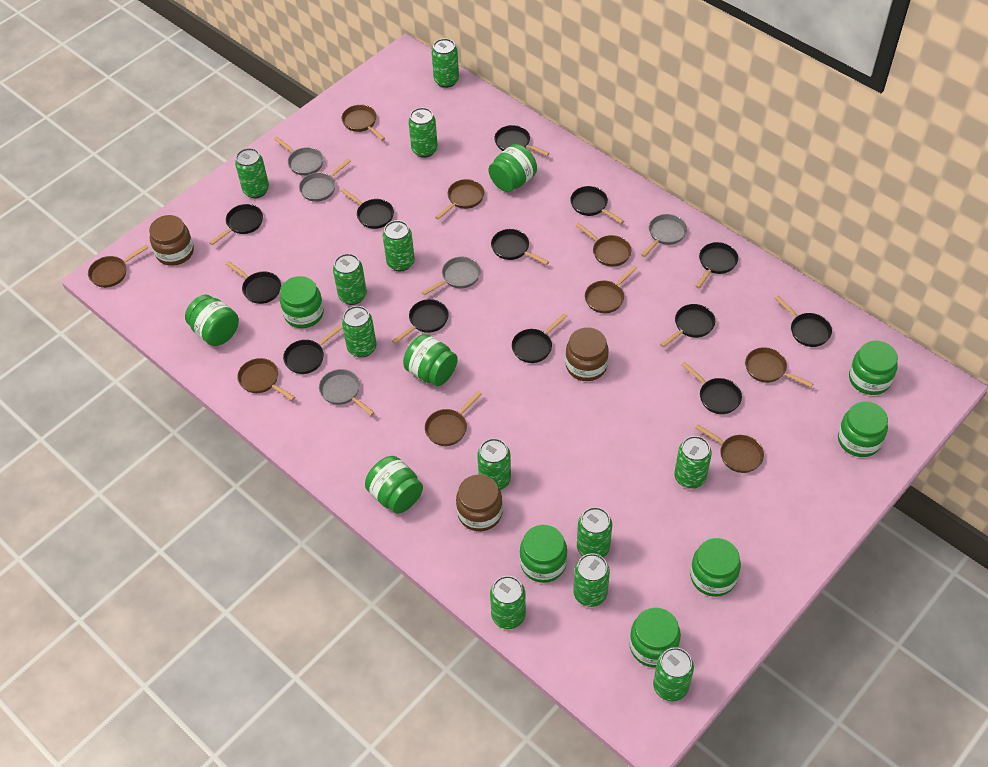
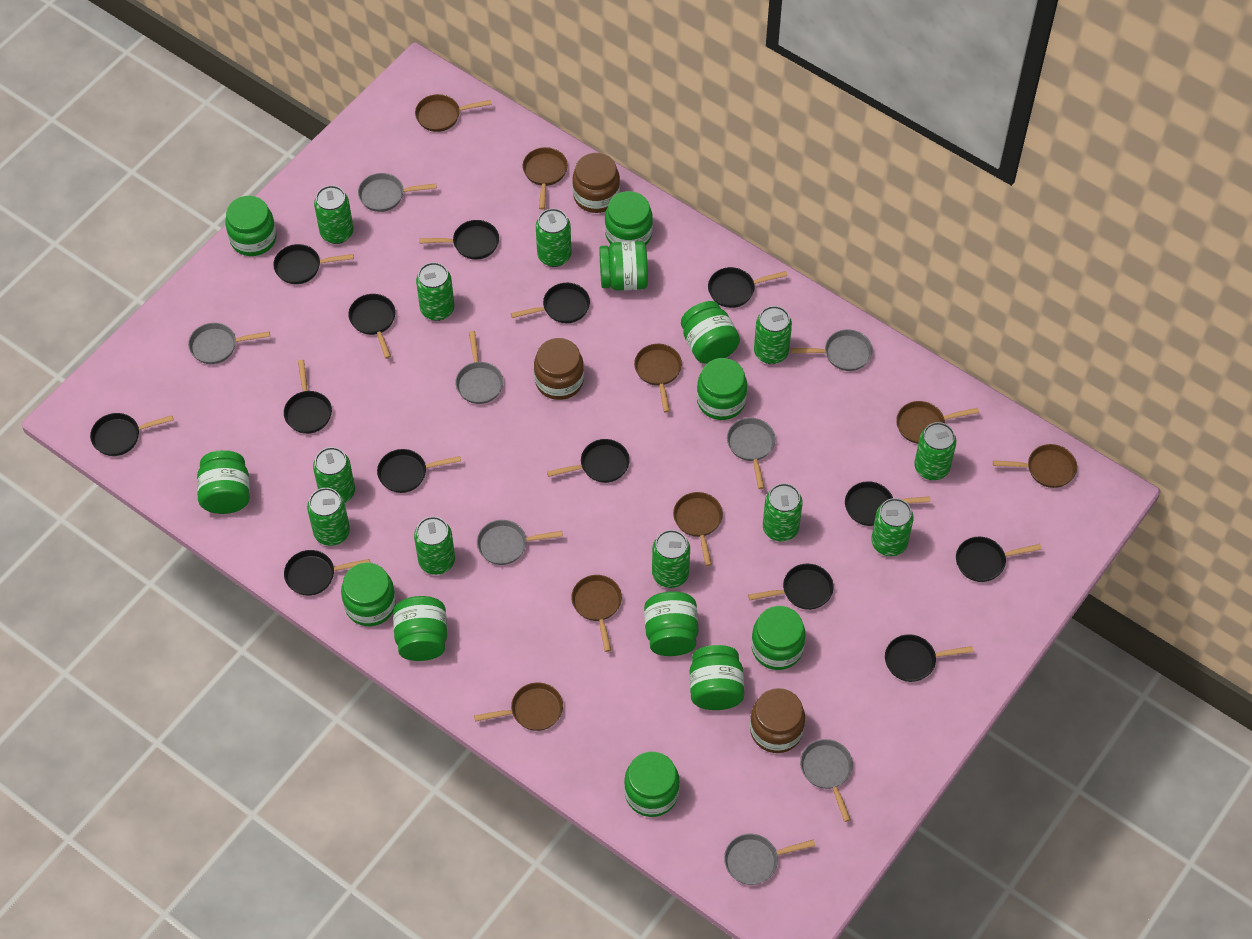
black pan: 13 -> 14
brown pan: 9 -> 8
green can: 12 -> 11
green jar: 10 -> 12
grey pan: 5 -> 8

